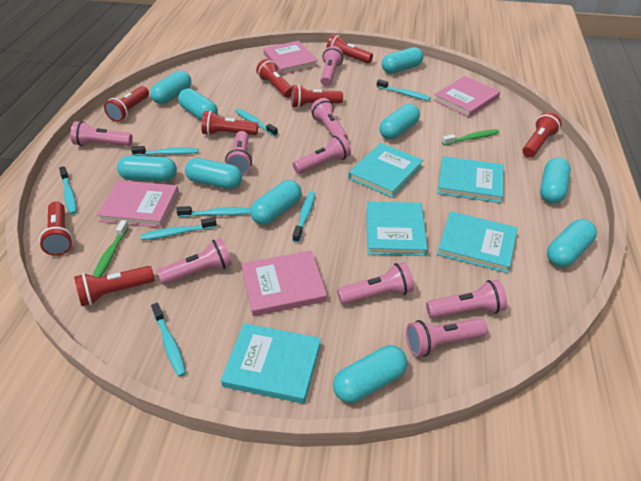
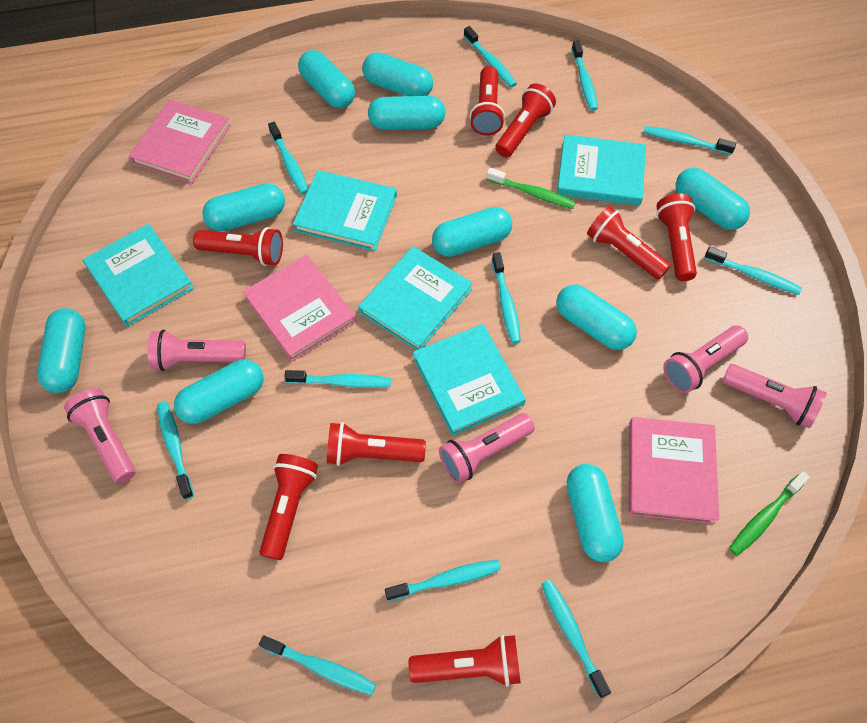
pink book: 4 -> 3
pink flashlight: 9 -> 5
turquoise toothbrush: 8 -> 11

